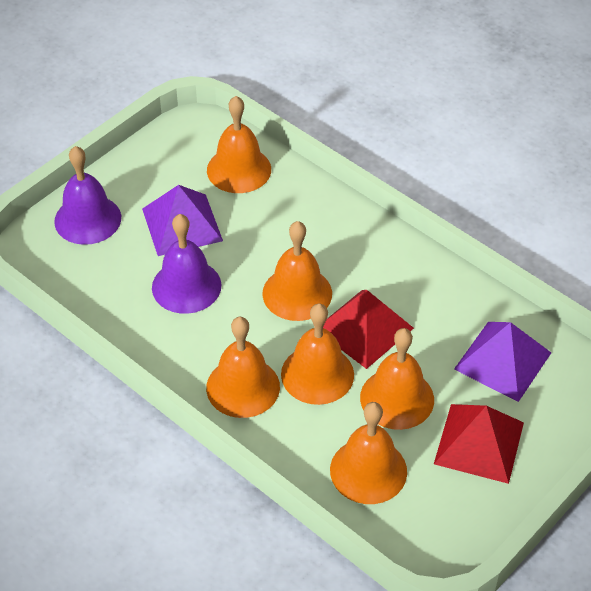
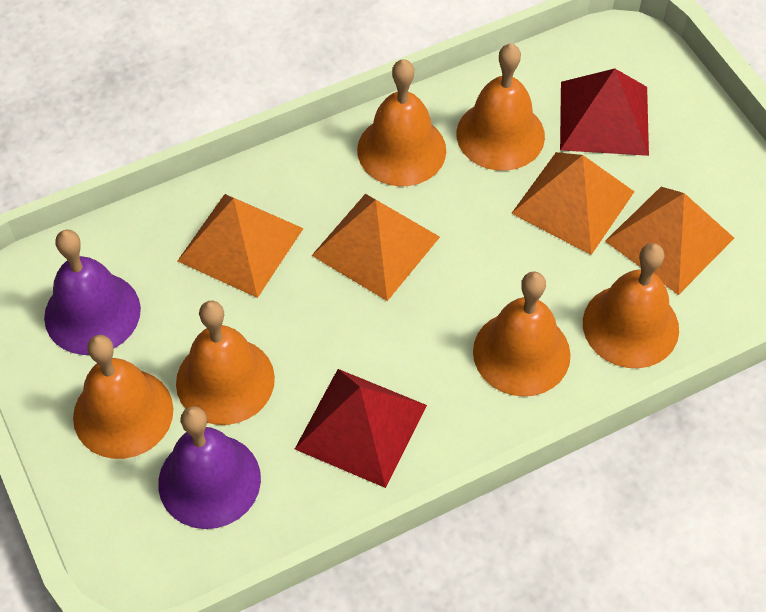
orange pyramid: 0 -> 4
purple pyramid: 2 -> 0

